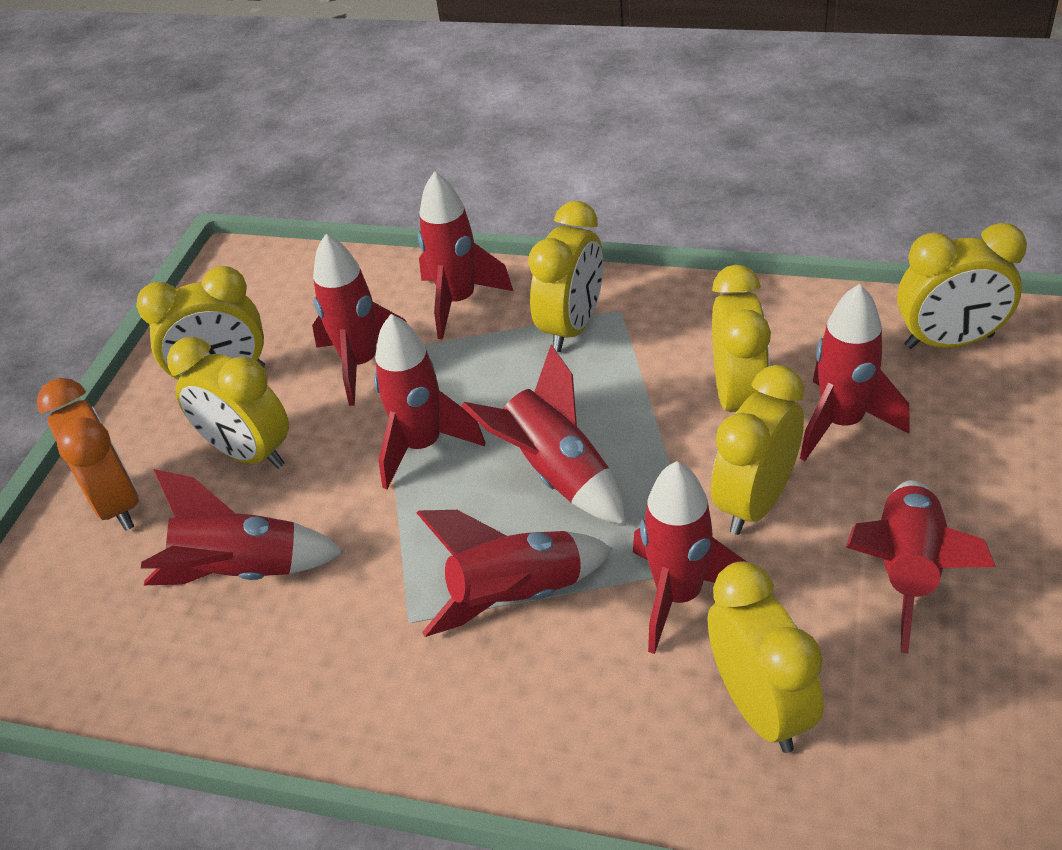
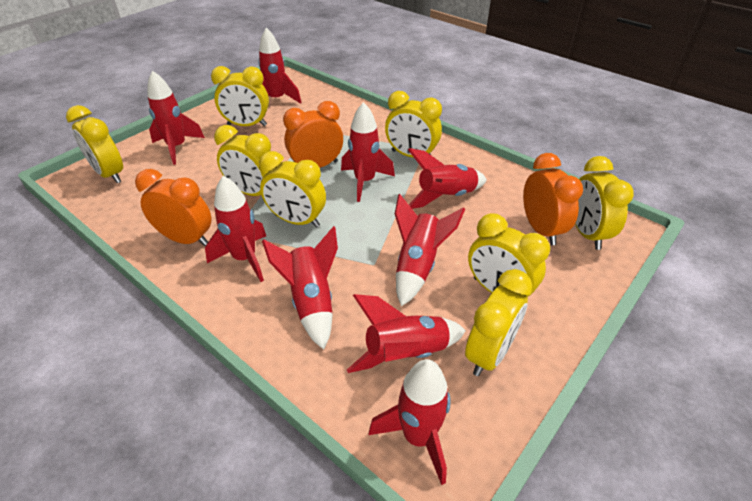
orange clock: 1 -> 3
yellow clock: 7 -> 8

